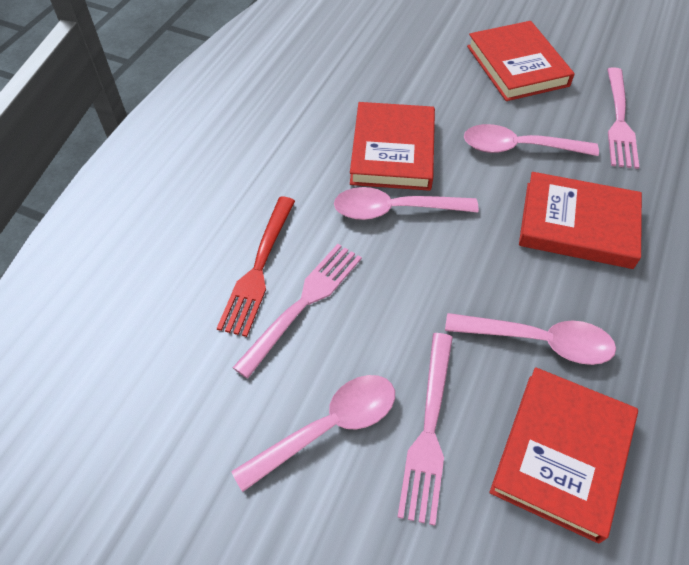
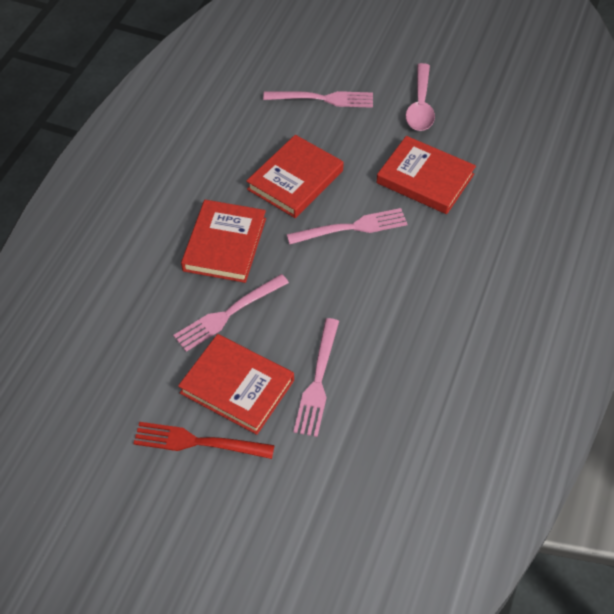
pink fork: 3 -> 4
pink spoon: 4 -> 1

